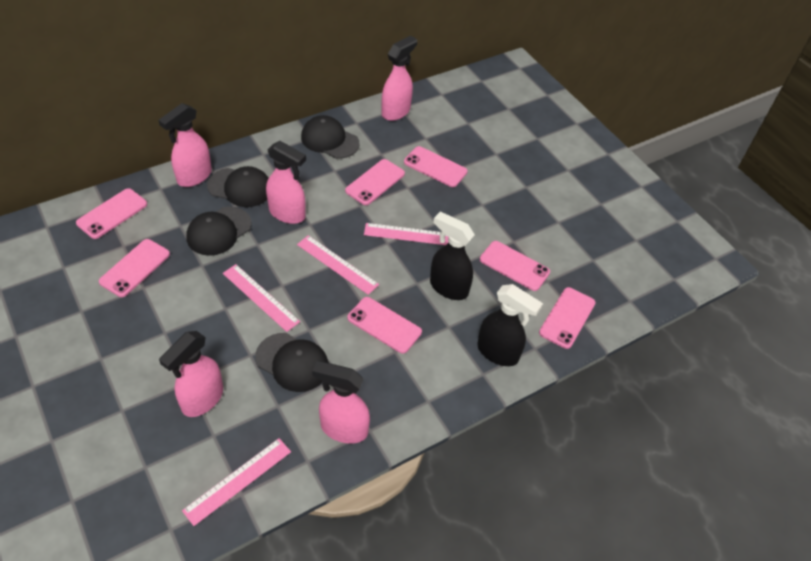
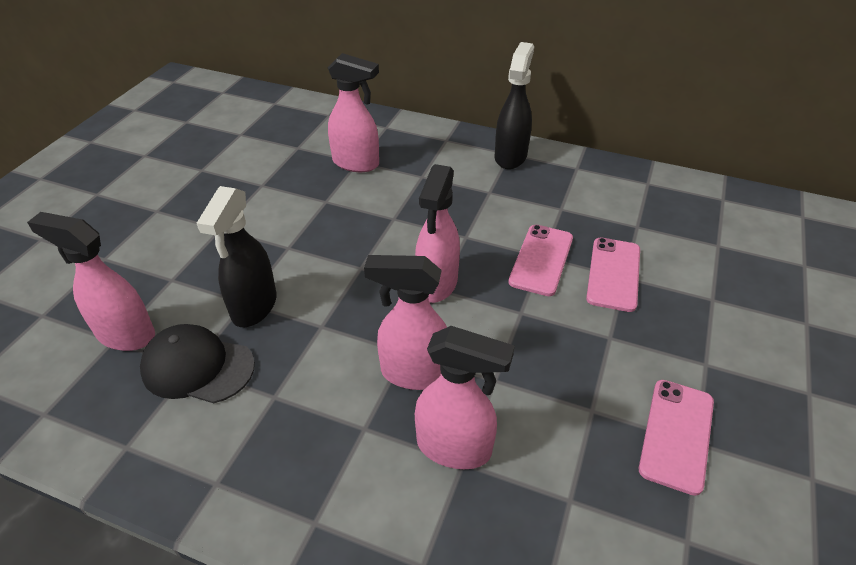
black cap: 4 -> 1
pink phone: 7 -> 3
pink ruler: 4 -> 0

